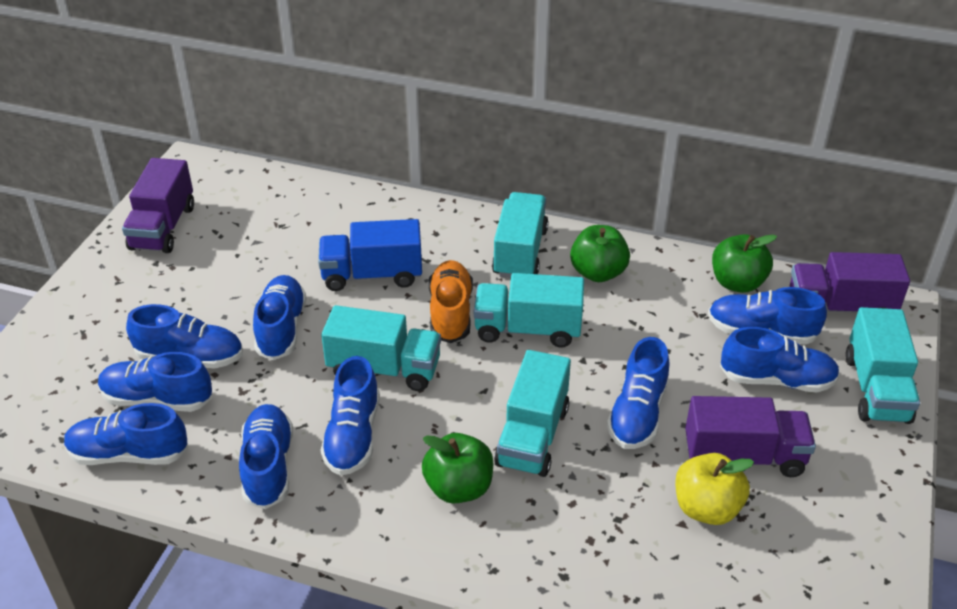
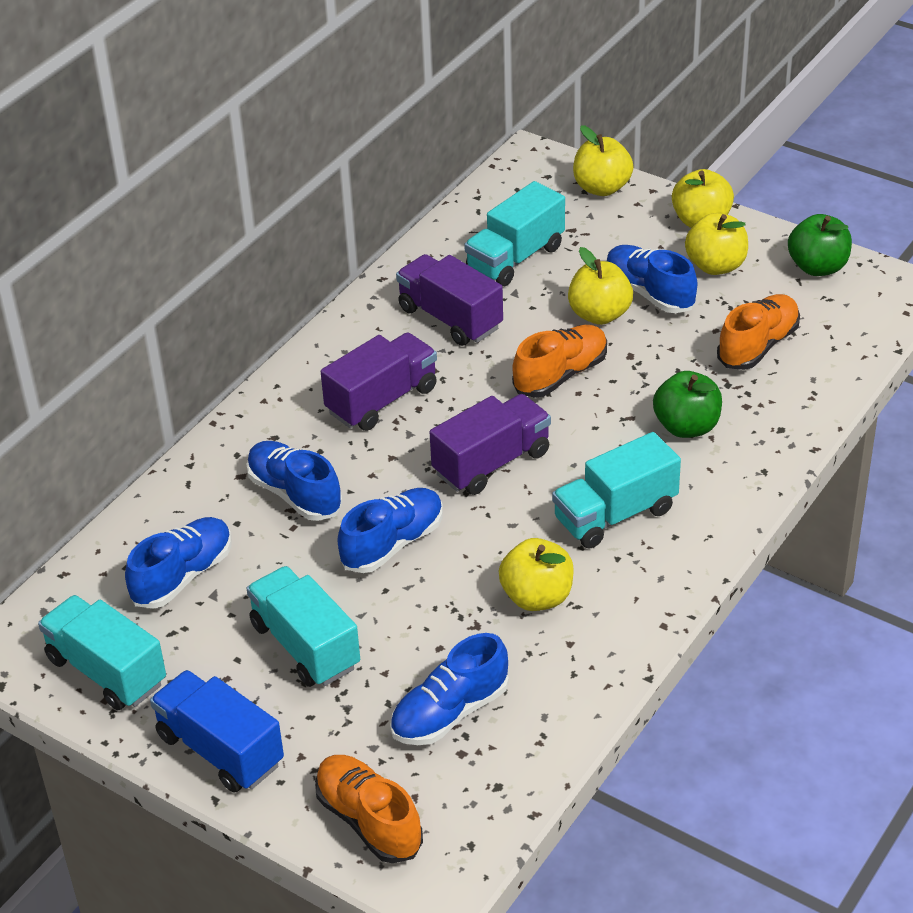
blue shoe: 9 -> 5
green apple: 3 -> 2
orange shoe: 1 -> 3
turquoise truck: 5 -> 4
yellow apple: 1 -> 5

